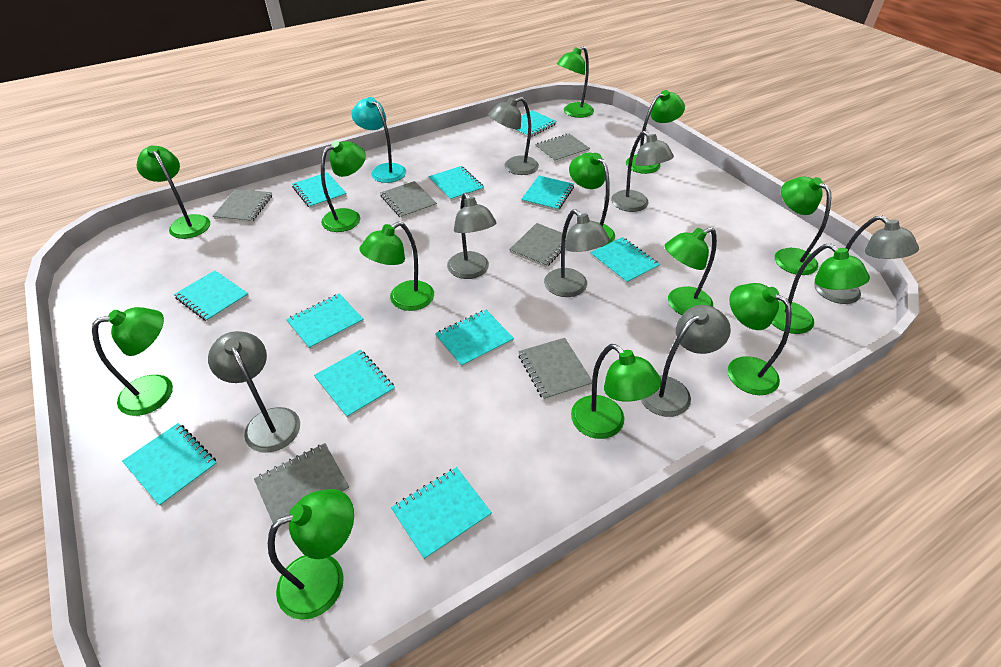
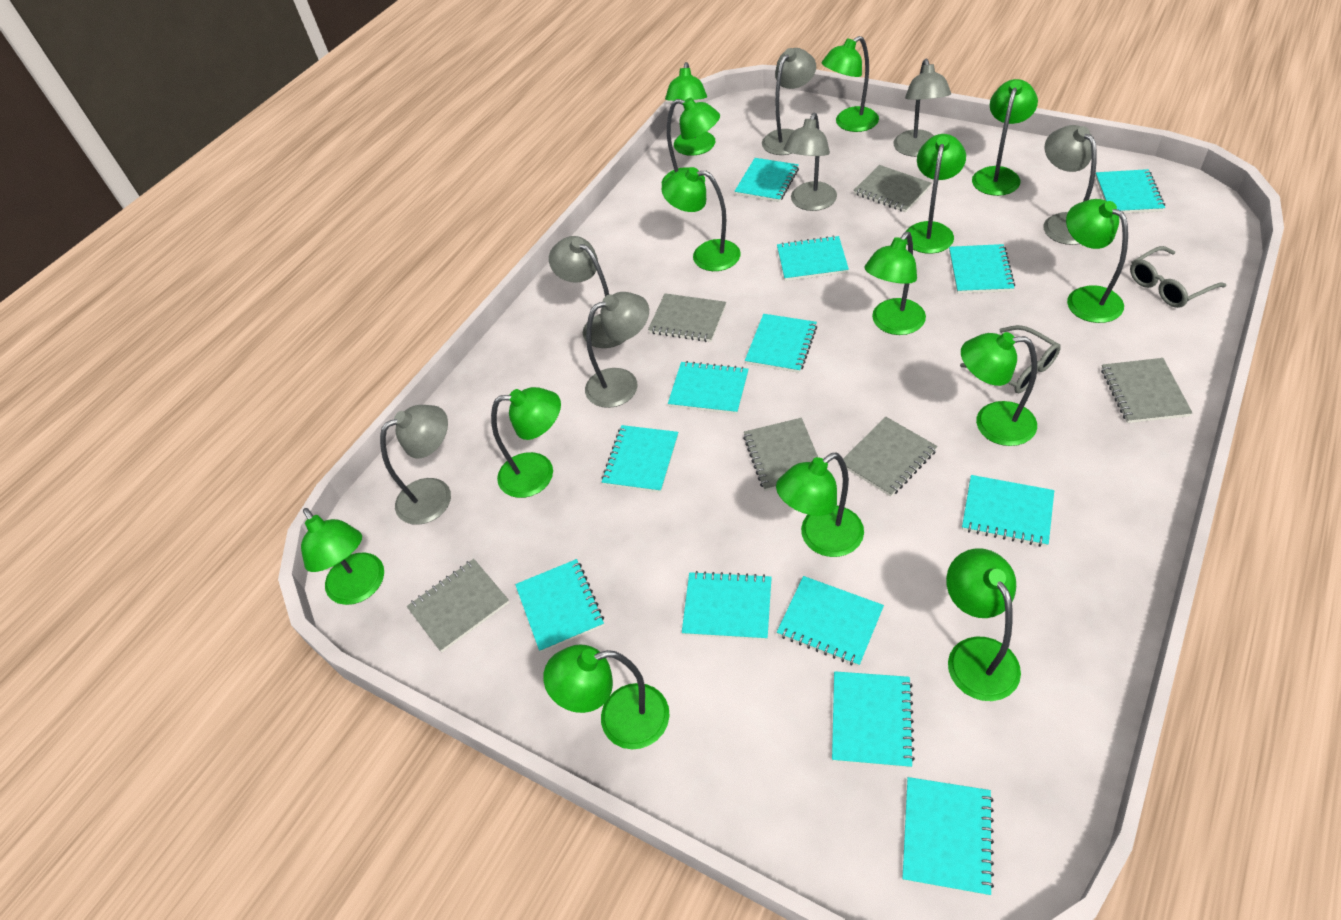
green lamp: 13 -> 14
grey glasses: 0 -> 2
turquoise lamp: 1 -> 0
turquoise notebook: 11 -> 13

